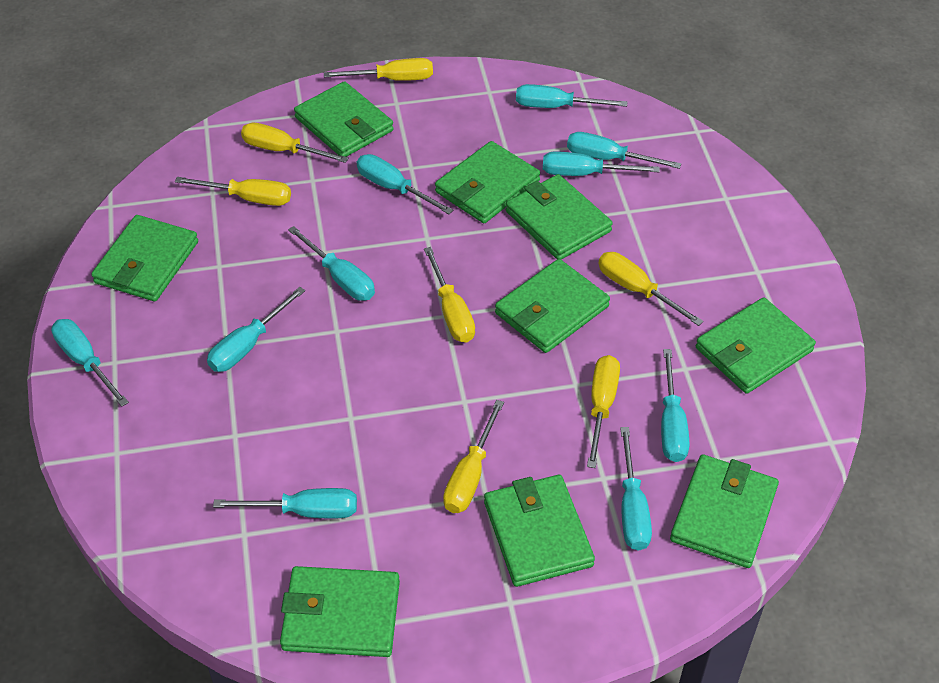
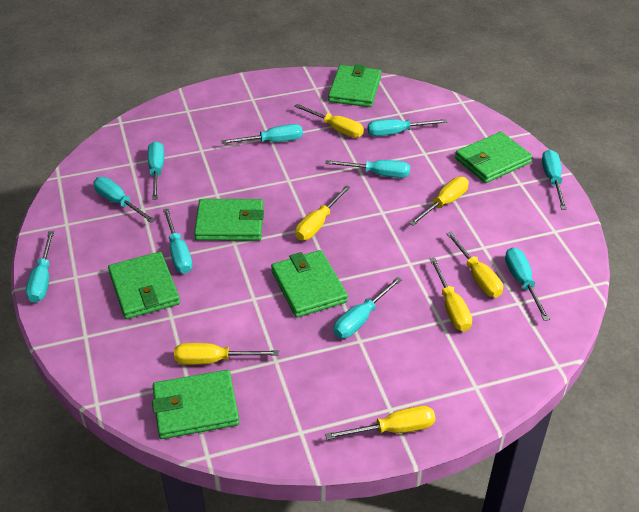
green wallet: 9 -> 6

